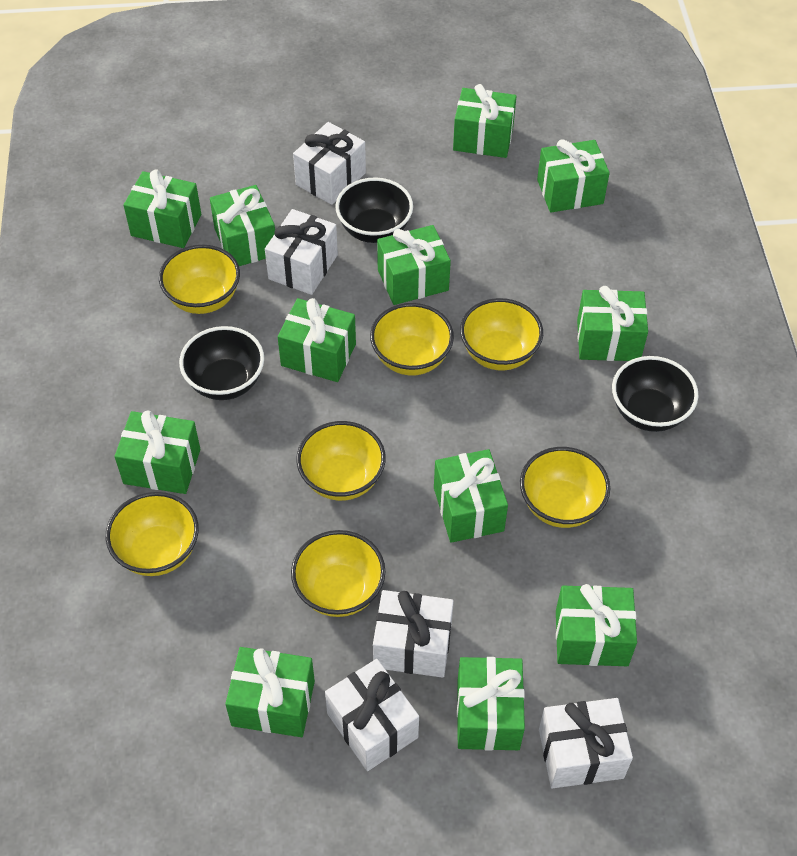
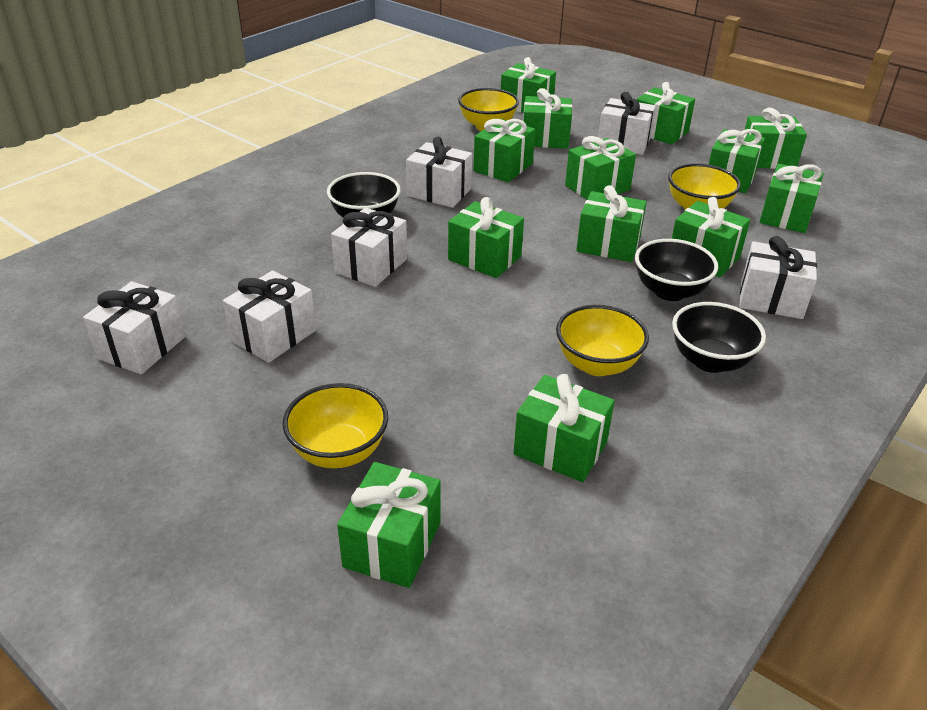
green gift: 12 -> 13
white gift: 5 -> 6
yellow bowl: 7 -> 4

